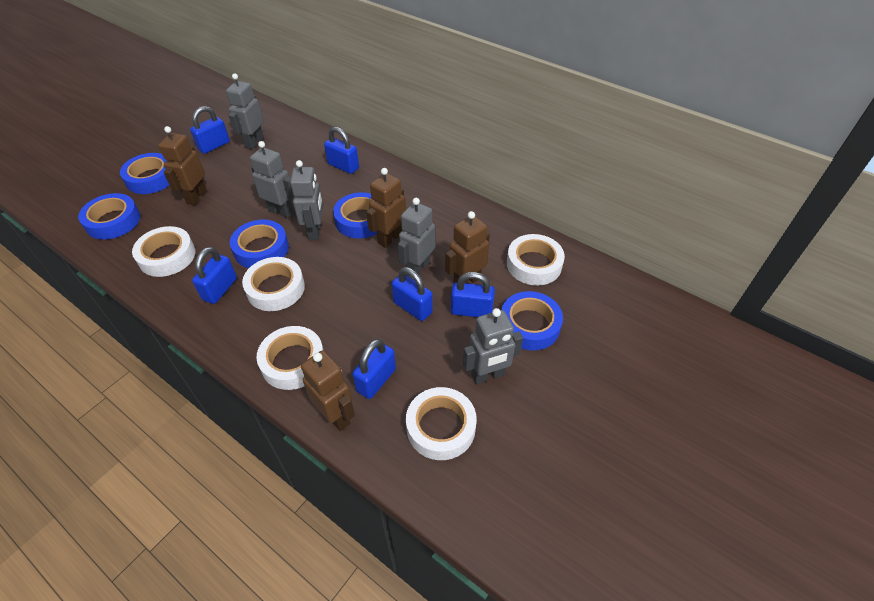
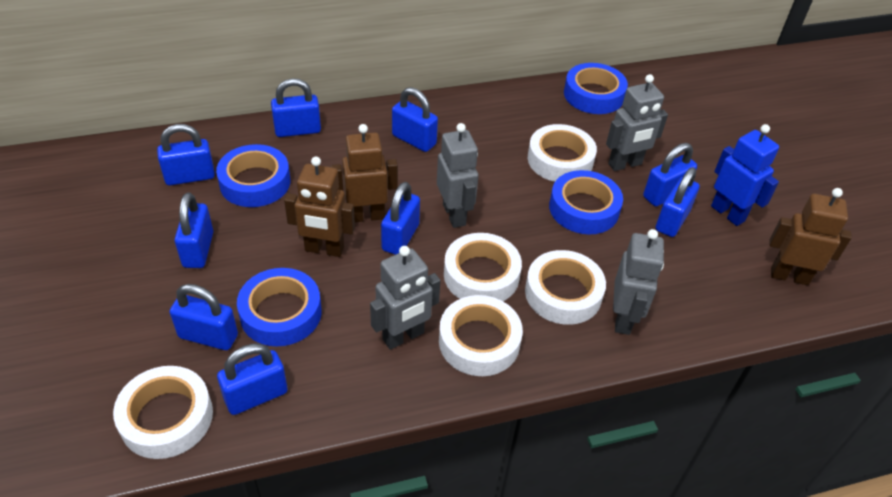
blue padlock: 6 -> 9
blue robot: 0 -> 1
blue tape: 5 -> 4
brown robot: 4 -> 3
grey robot: 5 -> 4

